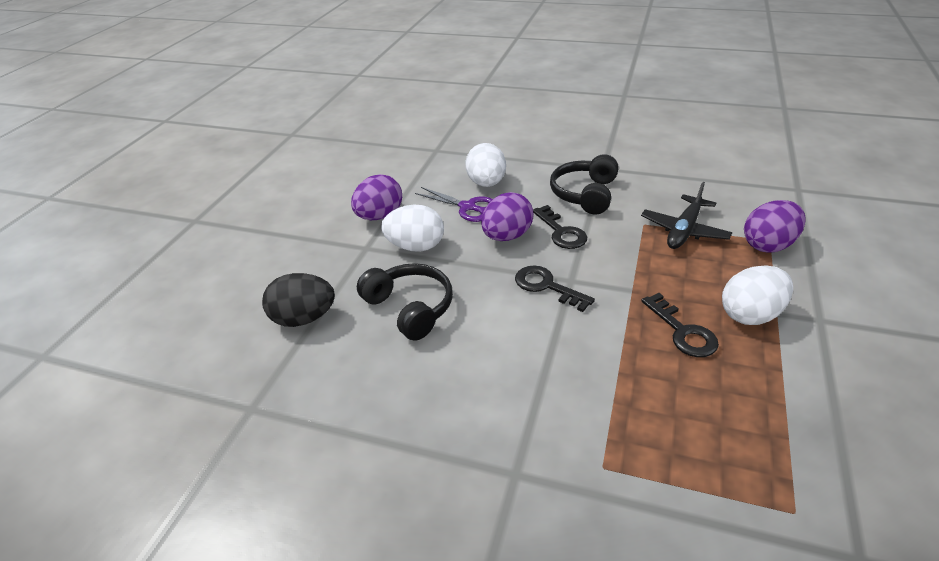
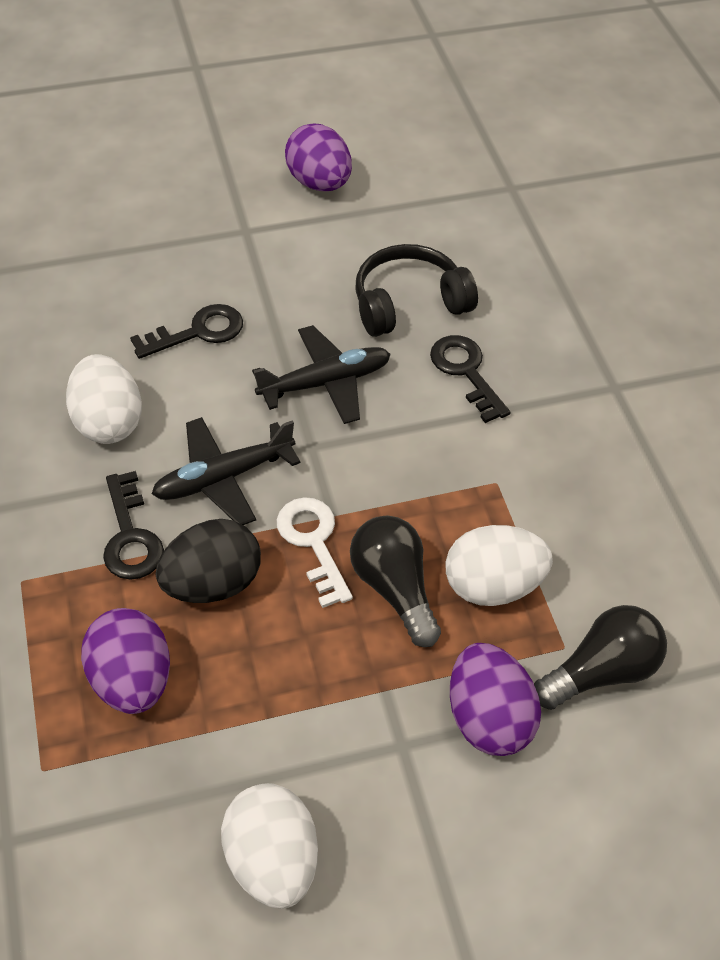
black headphones: 2 -> 1
black light bulb: 0 -> 2
black plane: 1 -> 2
purple scissors: 1 -> 0
white key: 0 -> 1

